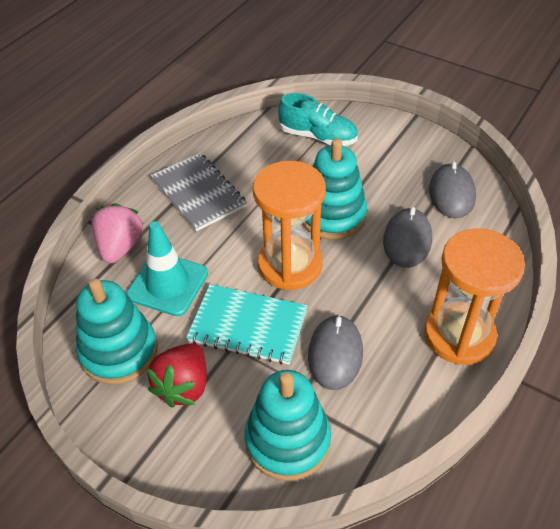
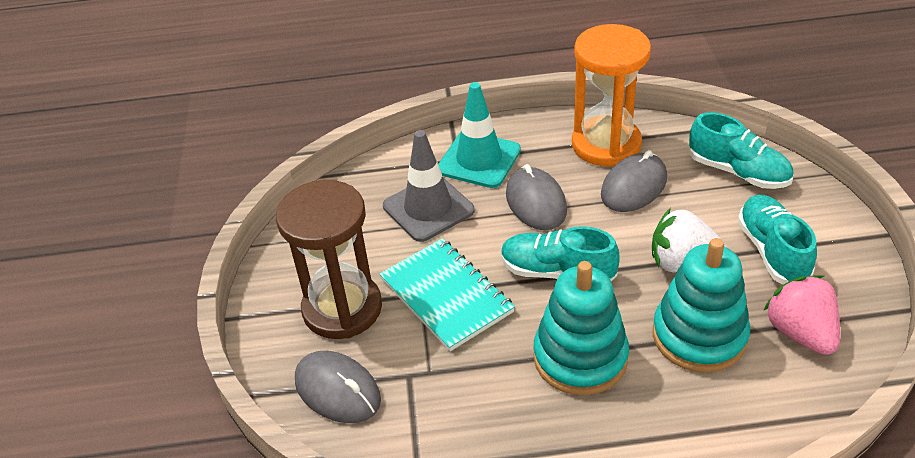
brown hourglass: 0 -> 1
grey notebook: 1 -> 0
grey traffic cone: 0 -> 1
orange hourglass: 2 -> 1
red strawberry: 1 -> 0
turquoise shoe: 1 -> 3
turquoise stacking toy: 3 -> 2
white strawberry: 0 -> 1

